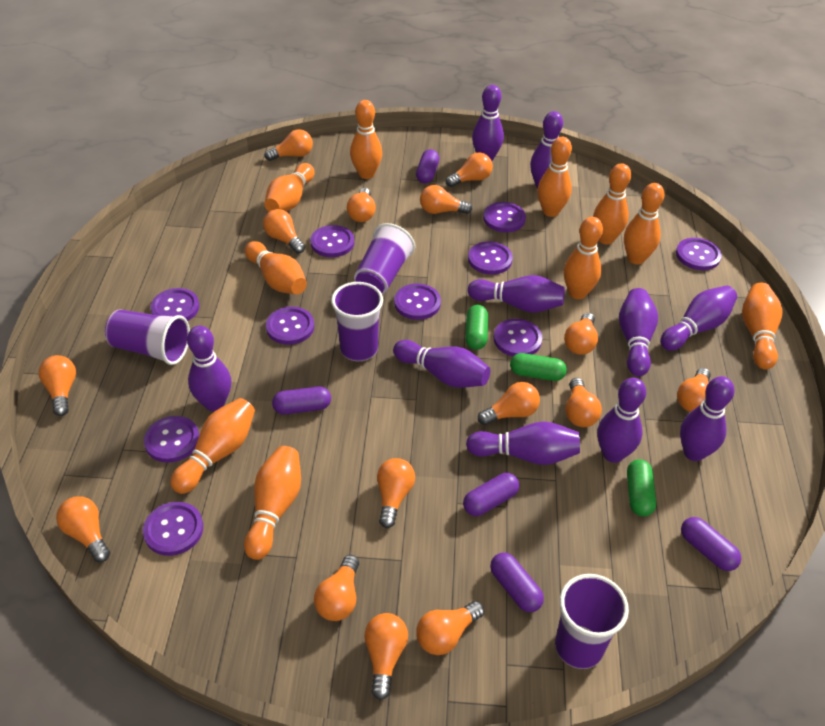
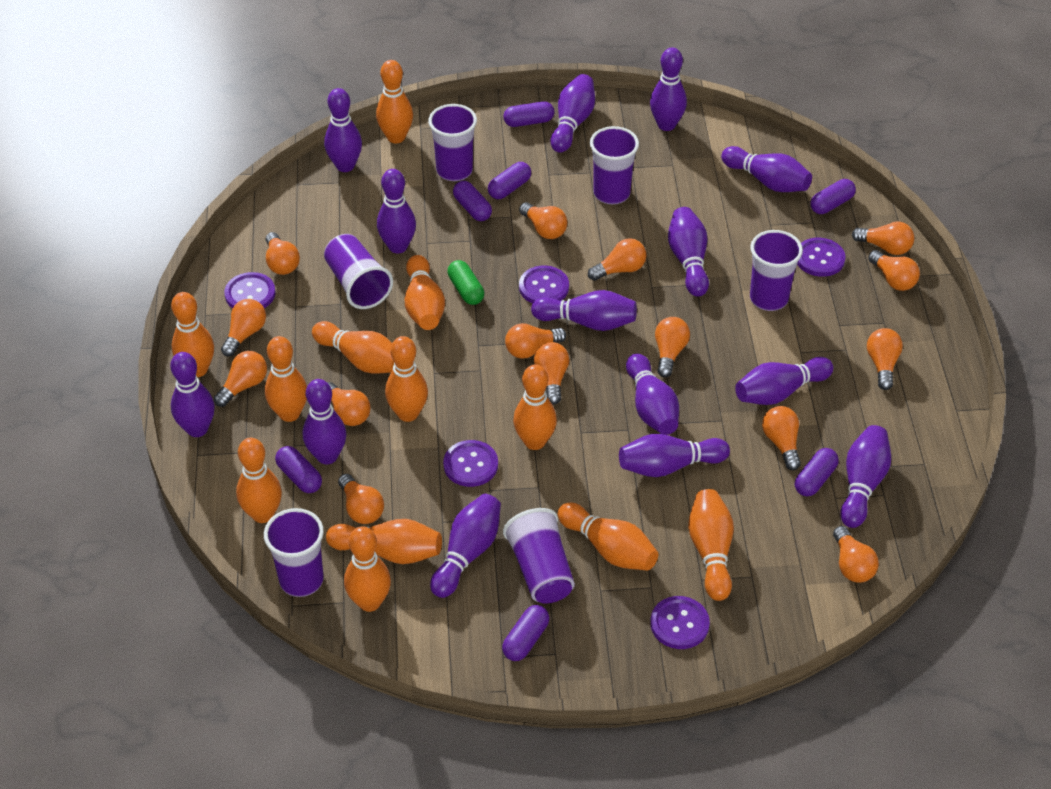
green capsule: 3 -> 1
orange bowling pin: 10 -> 12
purple bowling pin: 10 -> 14
purple button: 10 -> 5
purple capsule: 5 -> 7
purple cup: 4 -> 6

